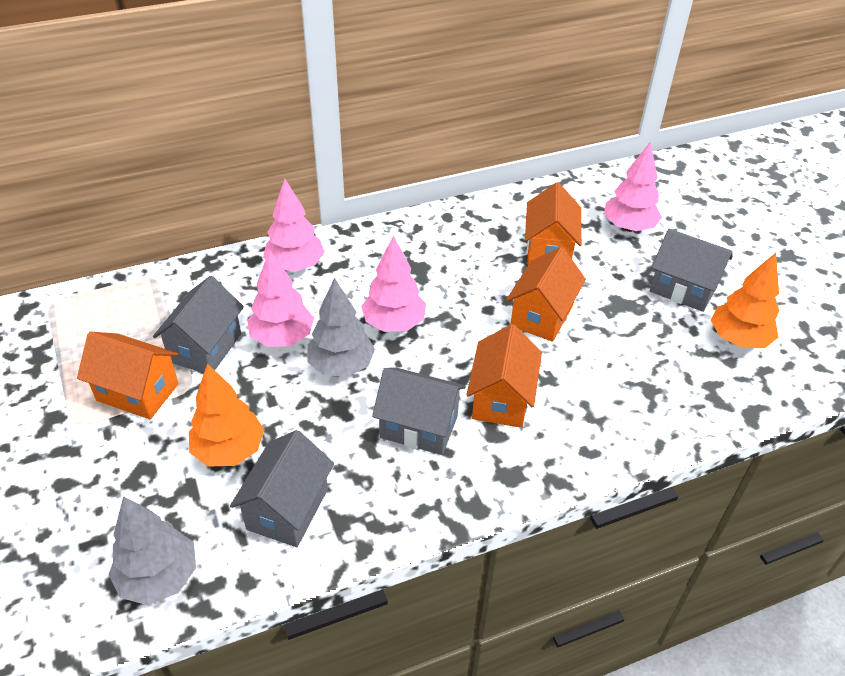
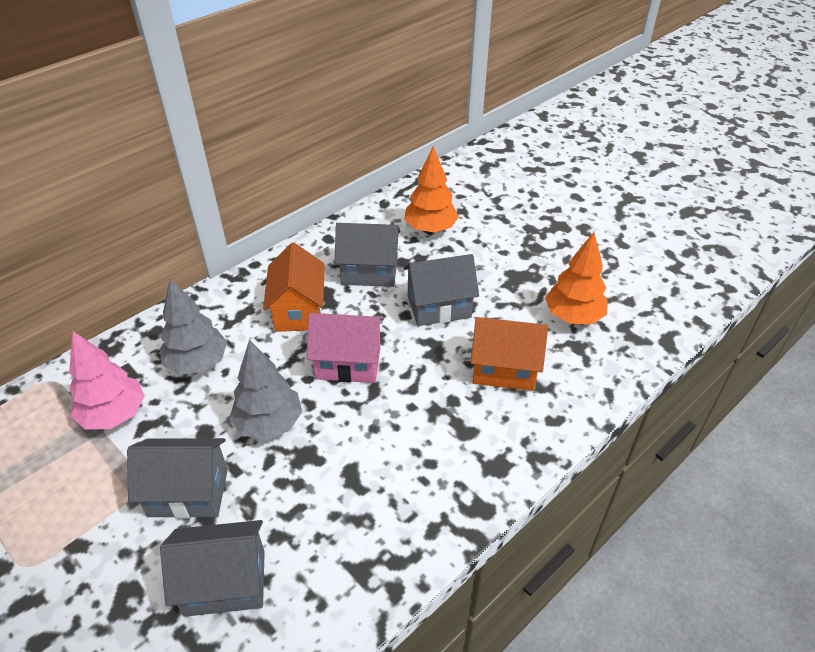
orange house: 4 -> 2
pink house: 0 -> 1
pink tree: 4 -> 1

